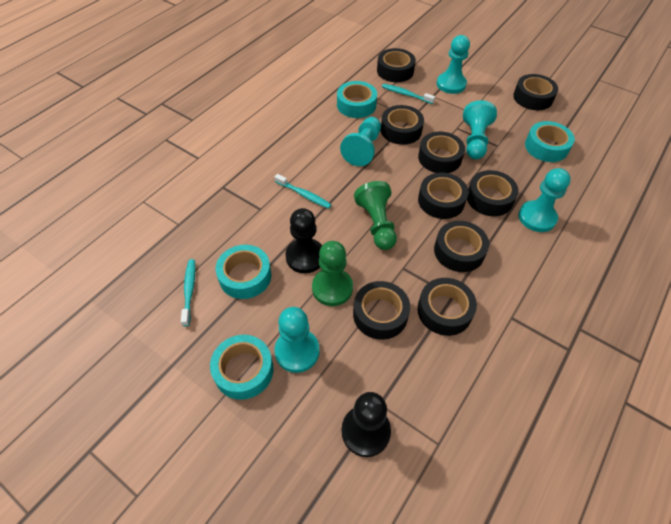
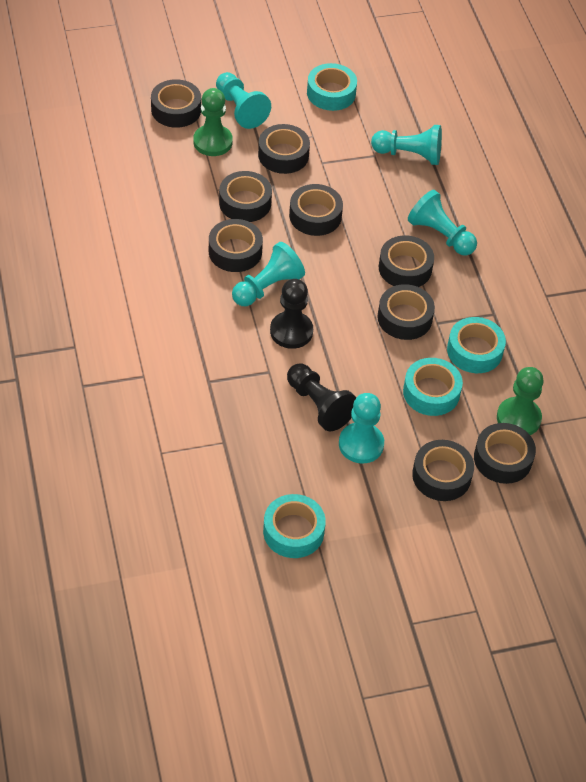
turquoise toothbrush: 3 -> 0

